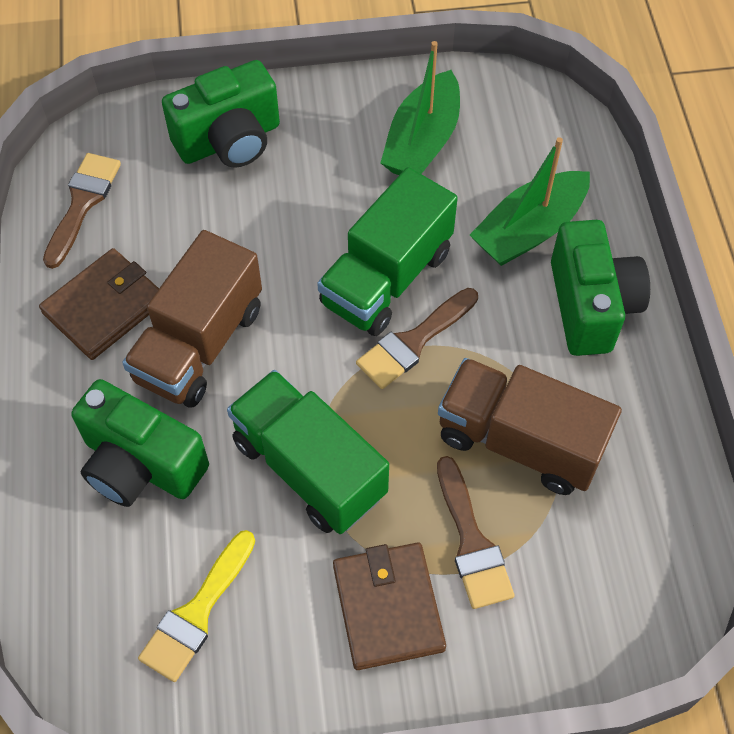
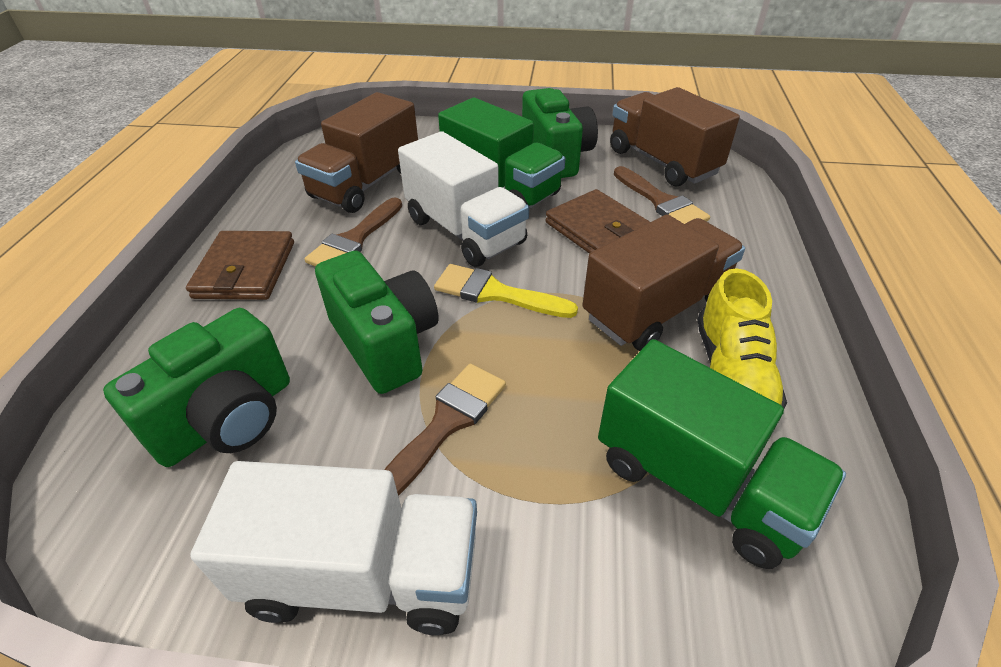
brown truck: 2 -> 3
green boat: 2 -> 0
white truck: 0 -> 2
yellow shoe: 0 -> 1

